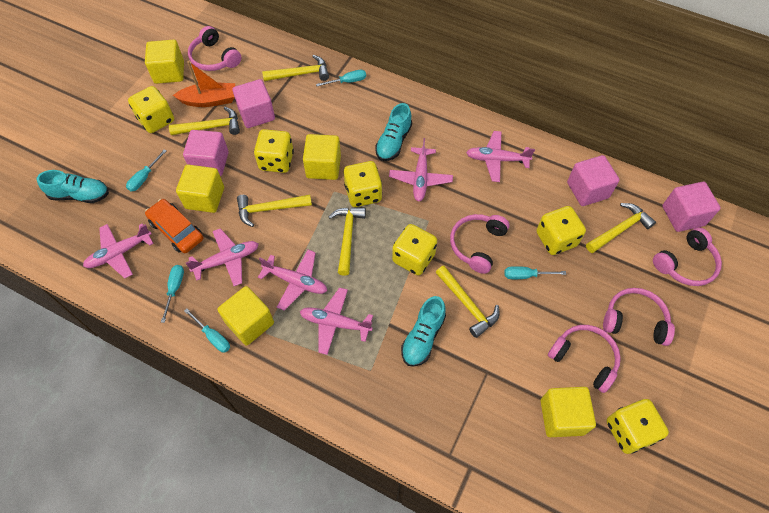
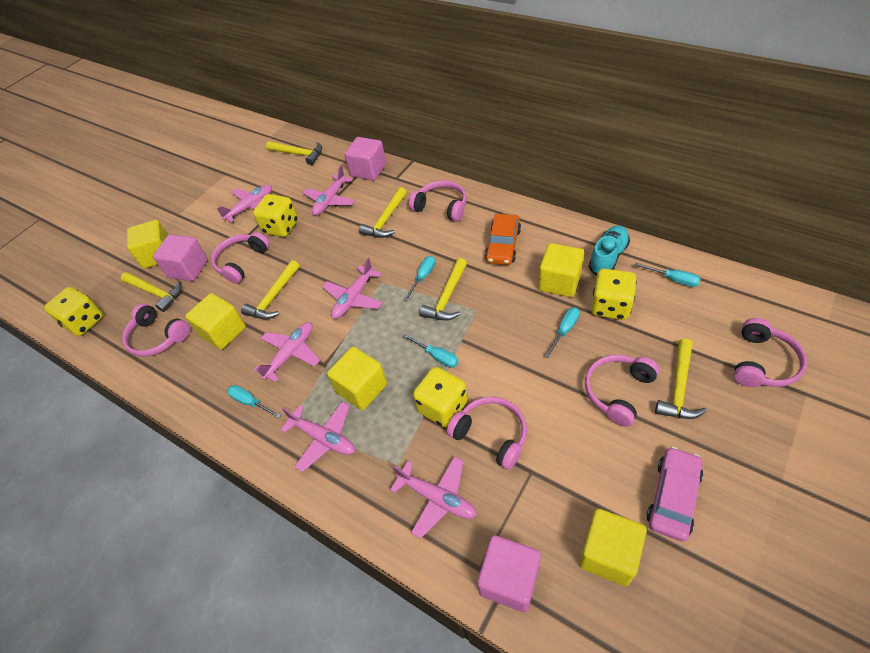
orange boat: 1 -> 0
pink car: 0 -> 1
pink cube: 4 -> 3
pink headphones: 5 -> 6
turquoise shoe: 3 -> 1
yellow dice: 6 -> 4

